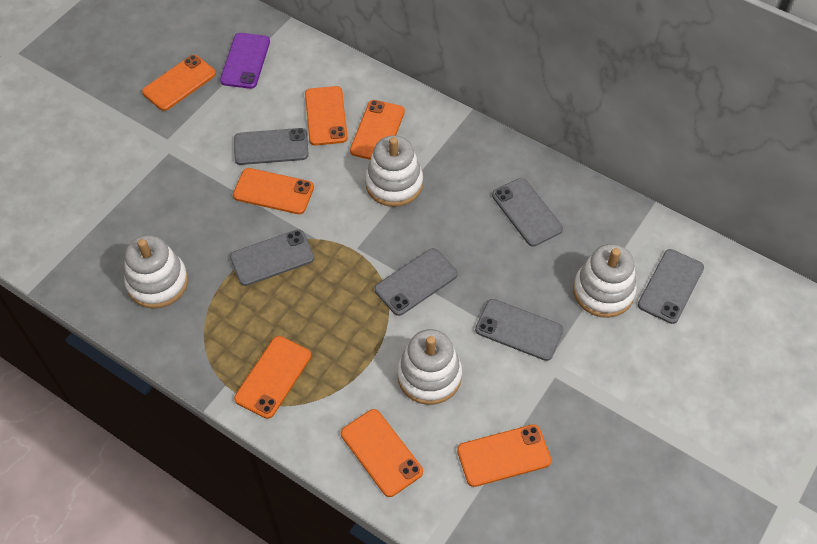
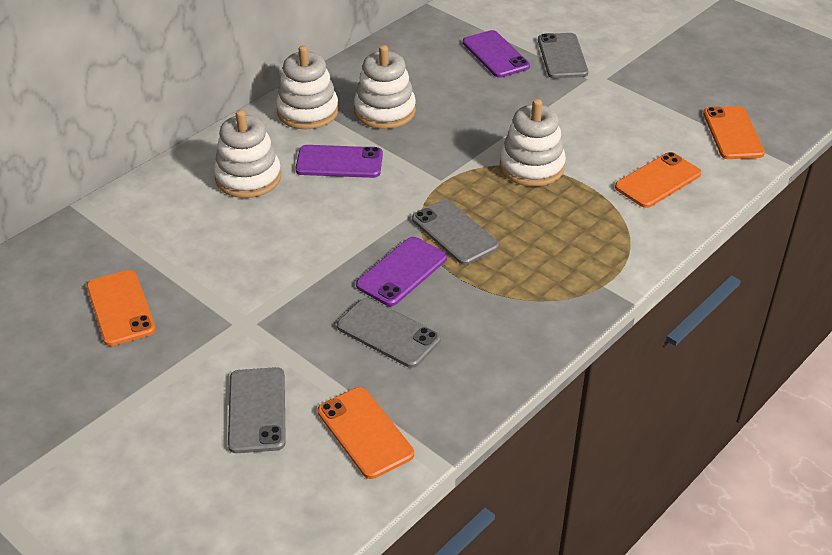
grey phone: 6 -> 4
orange phone: 7 -> 4
purple phone: 1 -> 3

